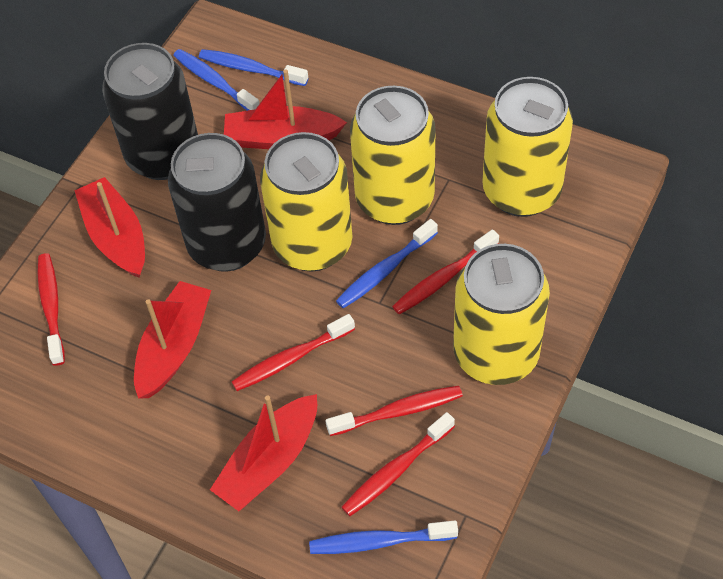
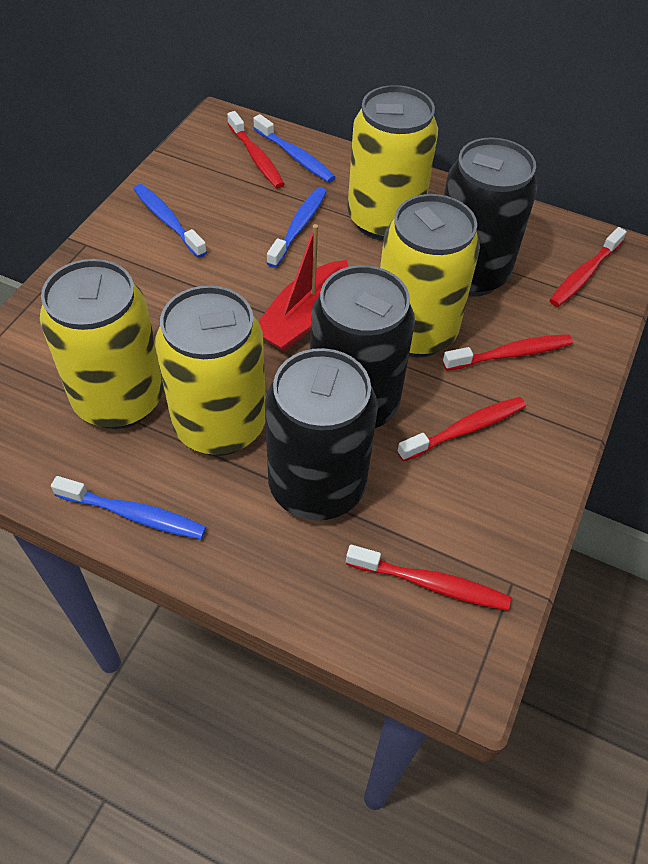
black can: 2 -> 3
red boat: 4 -> 1

